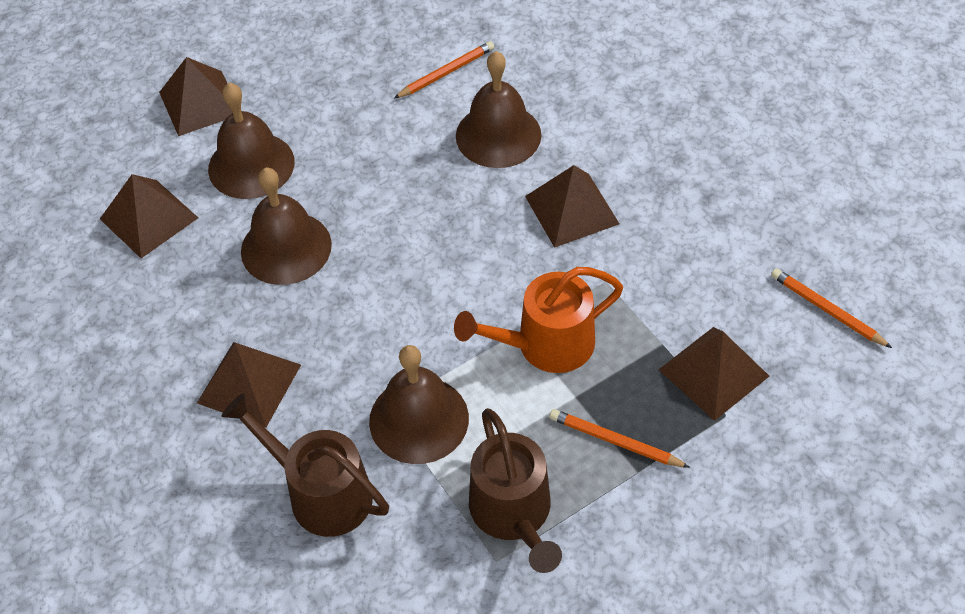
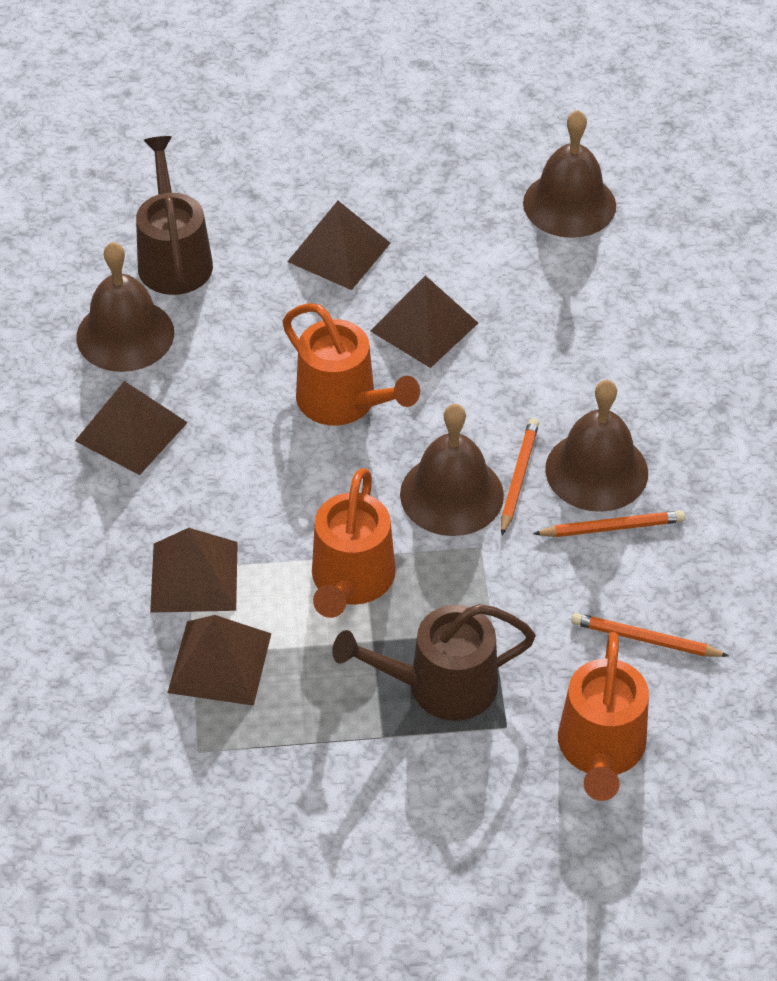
orange watering can: 1 -> 3

